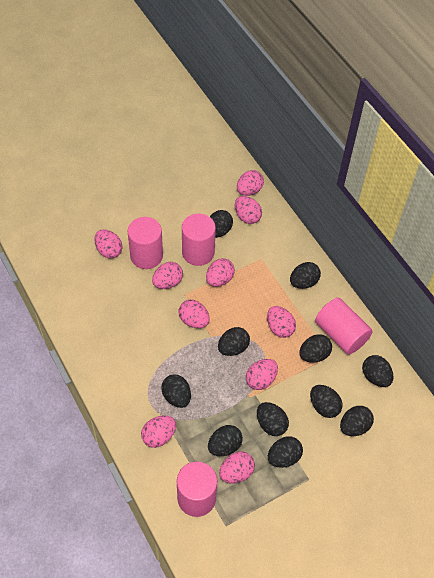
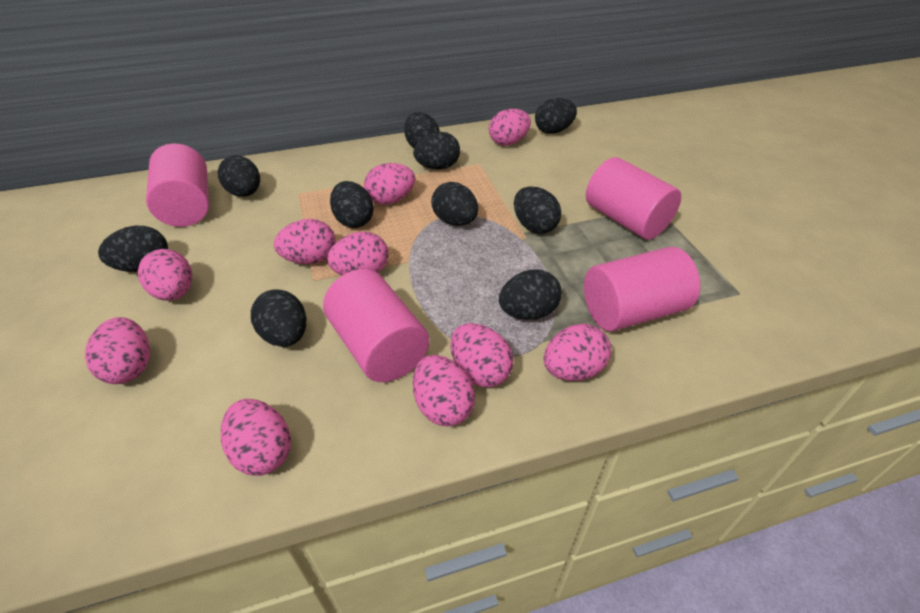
black egg: 11 -> 10

